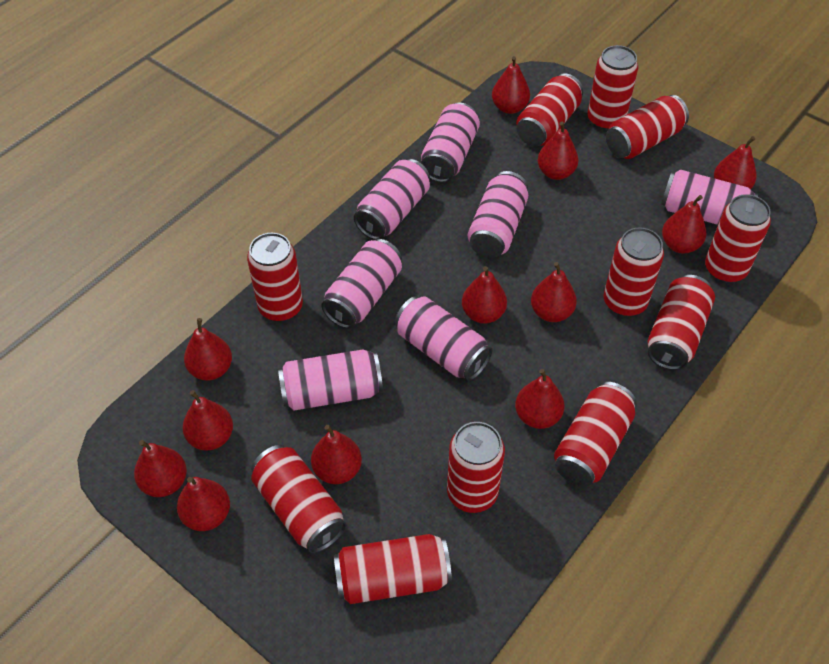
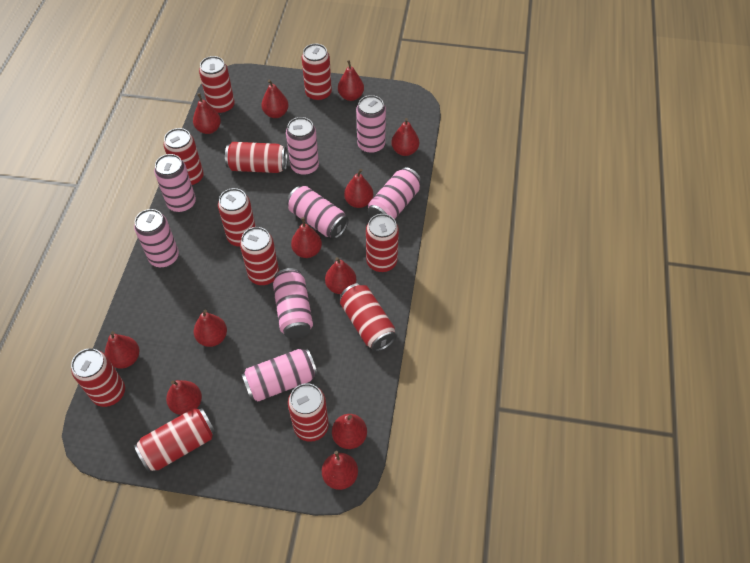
pink can: 7 -> 8

